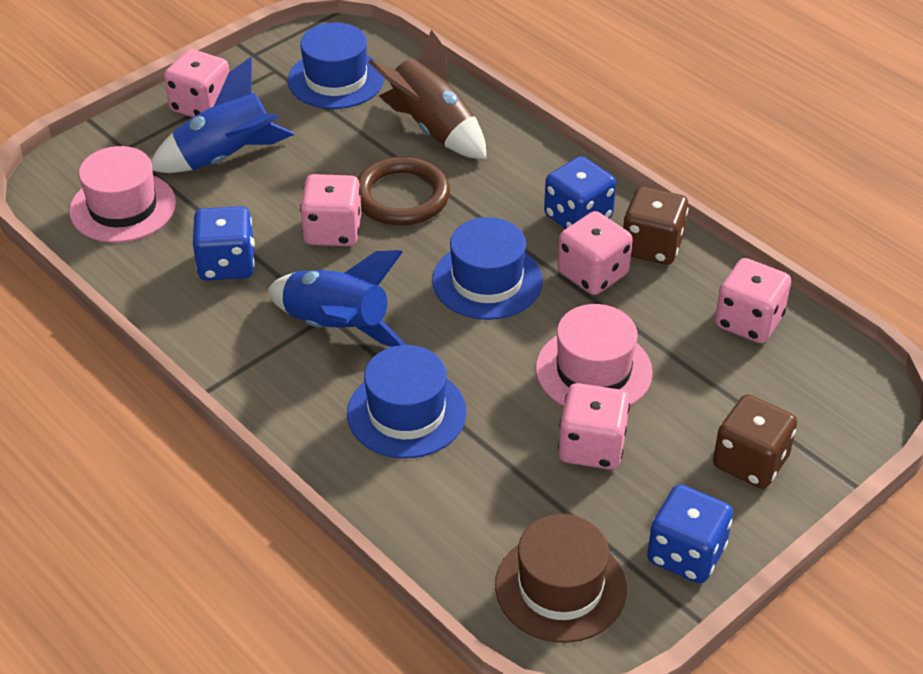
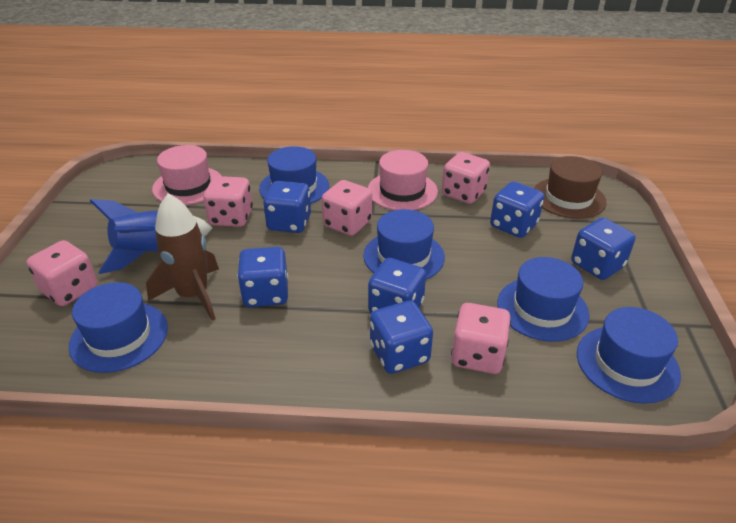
blue dice: 3 -> 6
blue hat: 3 -> 5
blue rocket: 2 -> 1
brown dice: 2 -> 0
brown ring: 1 -> 0

